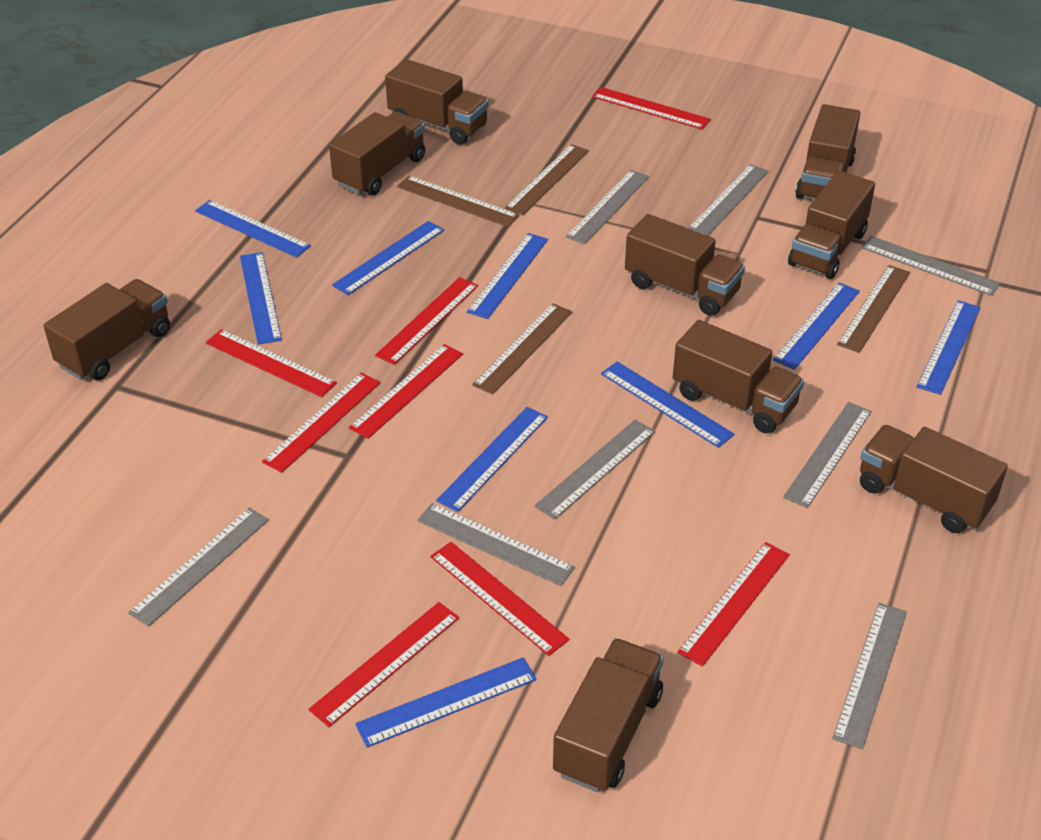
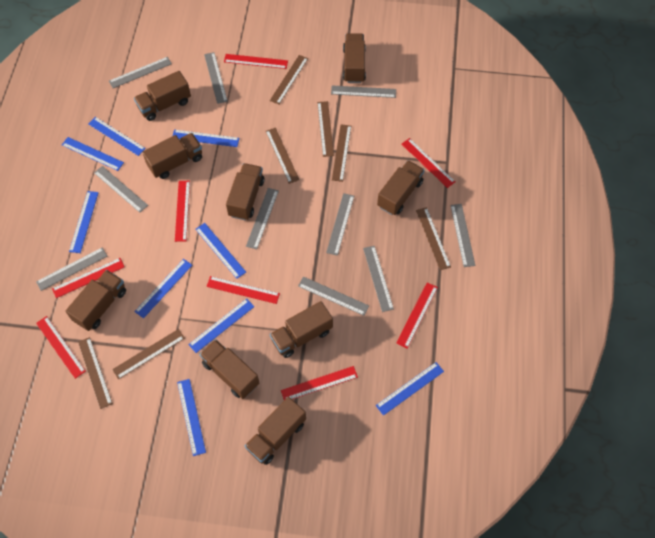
brown ruler: 4 -> 7
grey ruler: 8 -> 10

